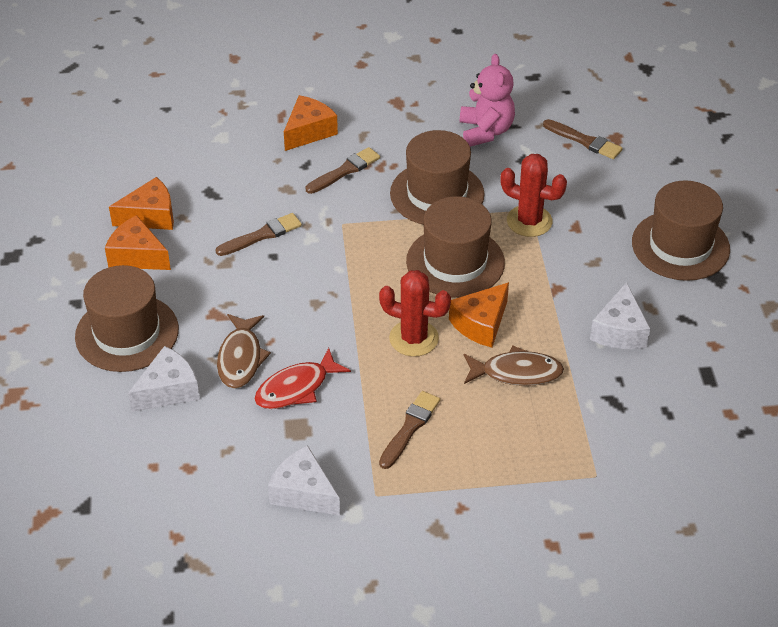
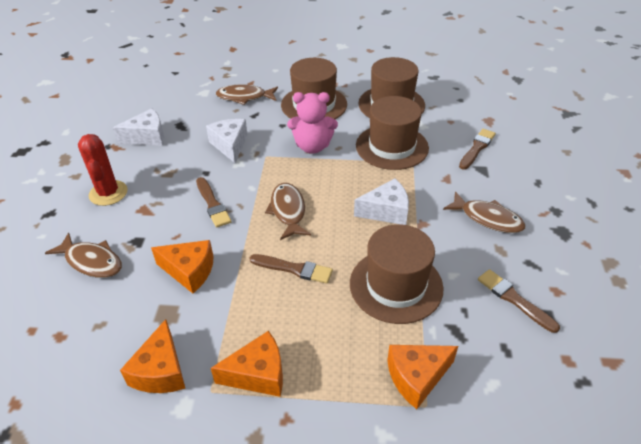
brown fish: 2 -> 4
red cactus: 2 -> 1
red fish: 1 -> 0

